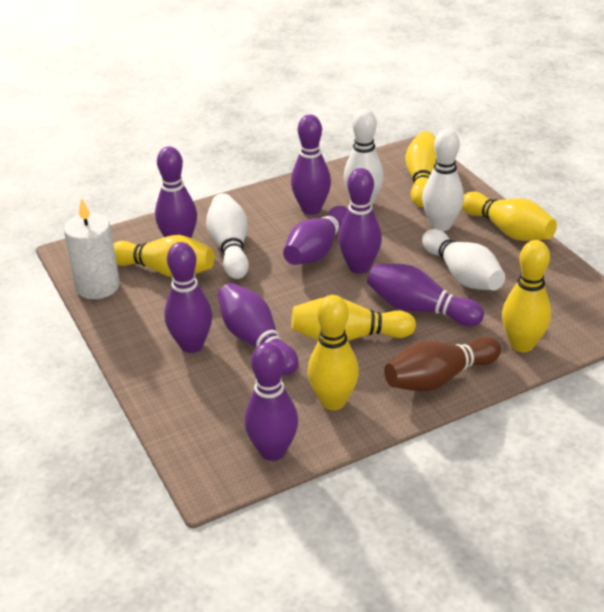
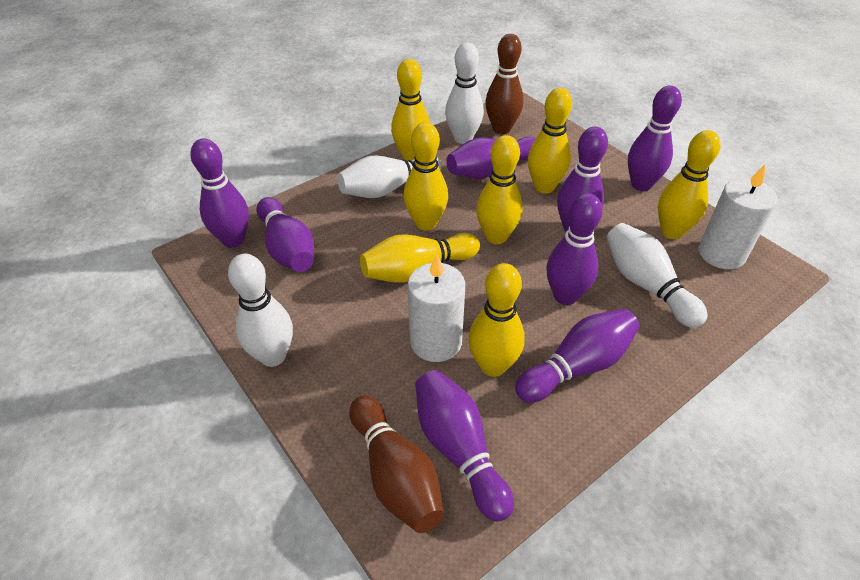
brown bowling pin: 1 -> 2
white candle: 1 -> 2
yellow bowling pin: 6 -> 7

